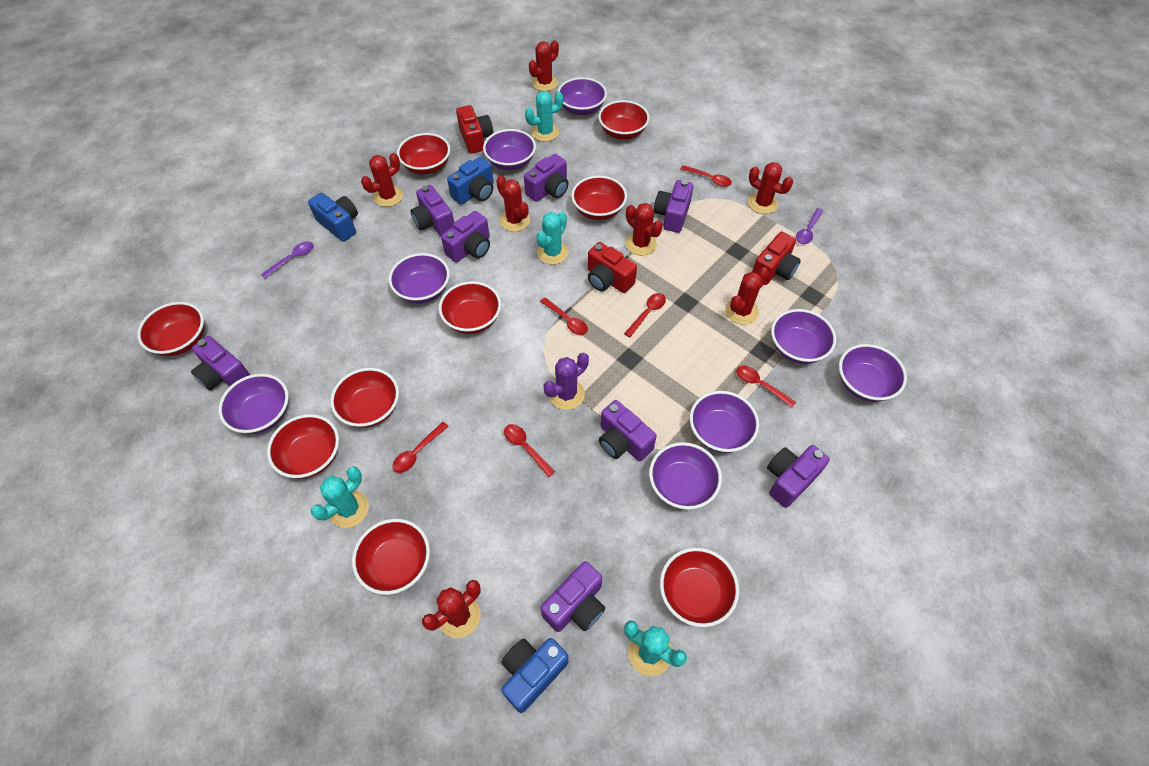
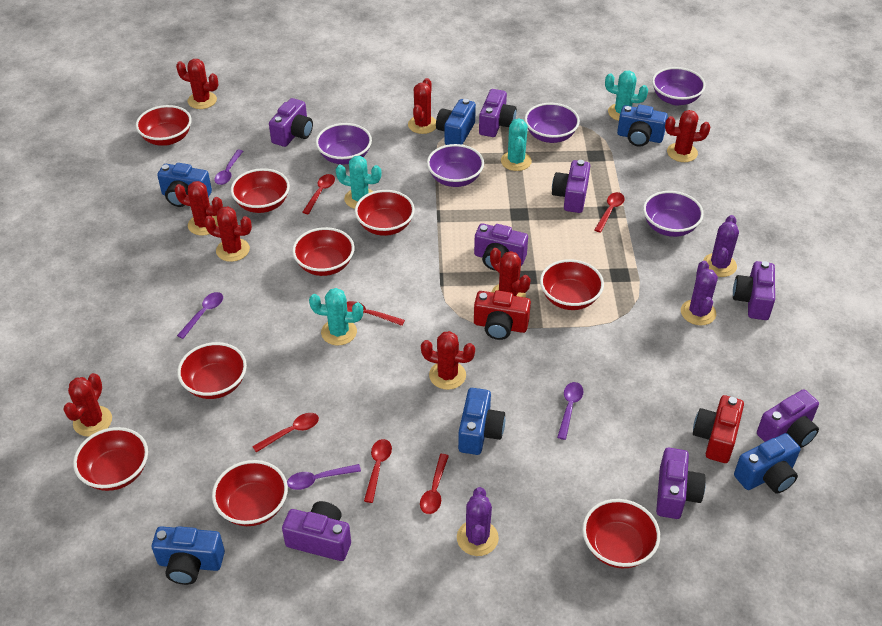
blue camera: 3 -> 6
purple bowl: 8 -> 5
purple cactus: 1 -> 3
purple spoon: 2 -> 4
red cactus: 7 -> 8
red camera: 3 -> 2

